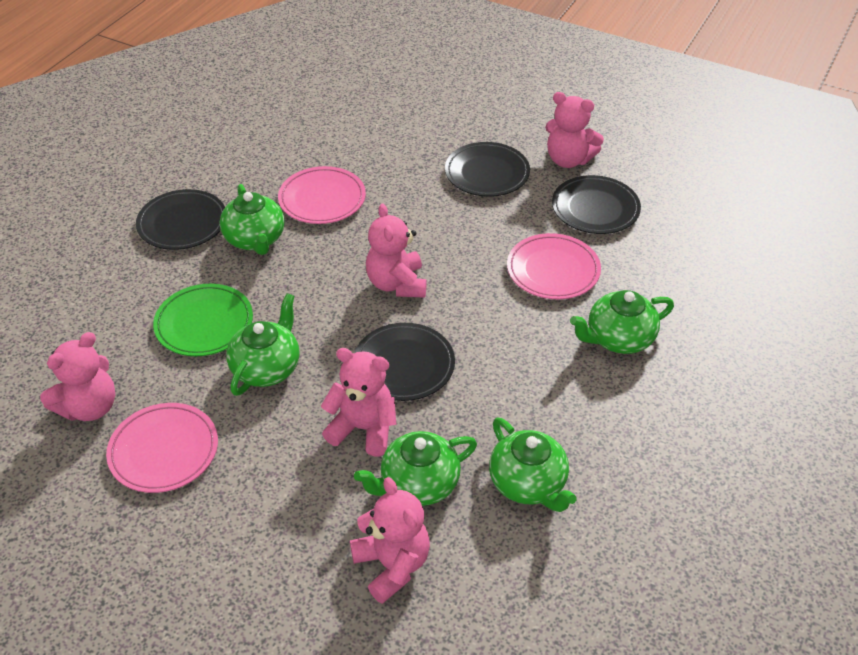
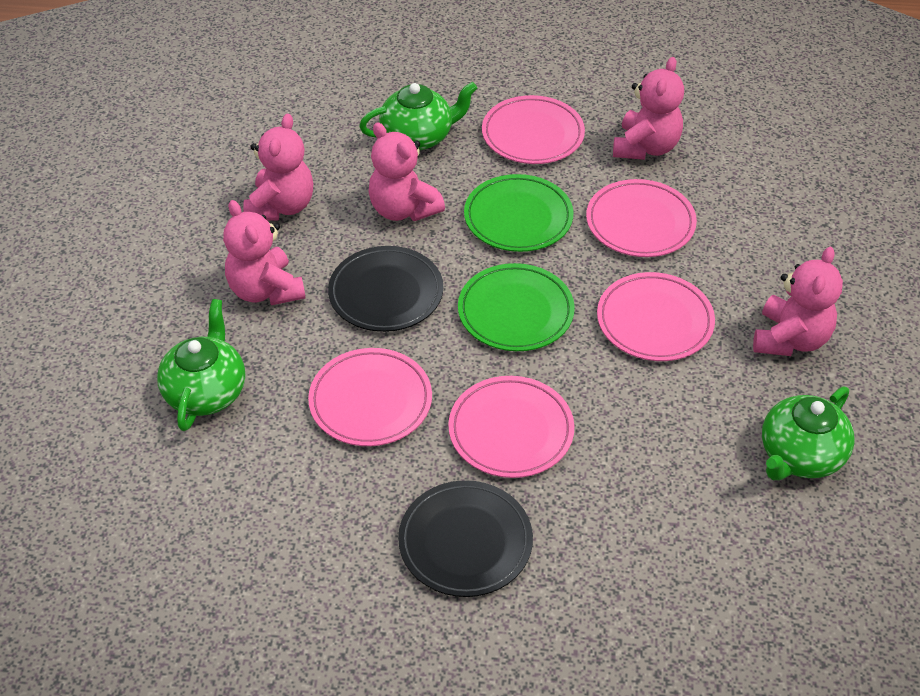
black plate: 4 -> 2
green plate: 1 -> 2
green teapot: 5 -> 3
pink plate: 3 -> 5

